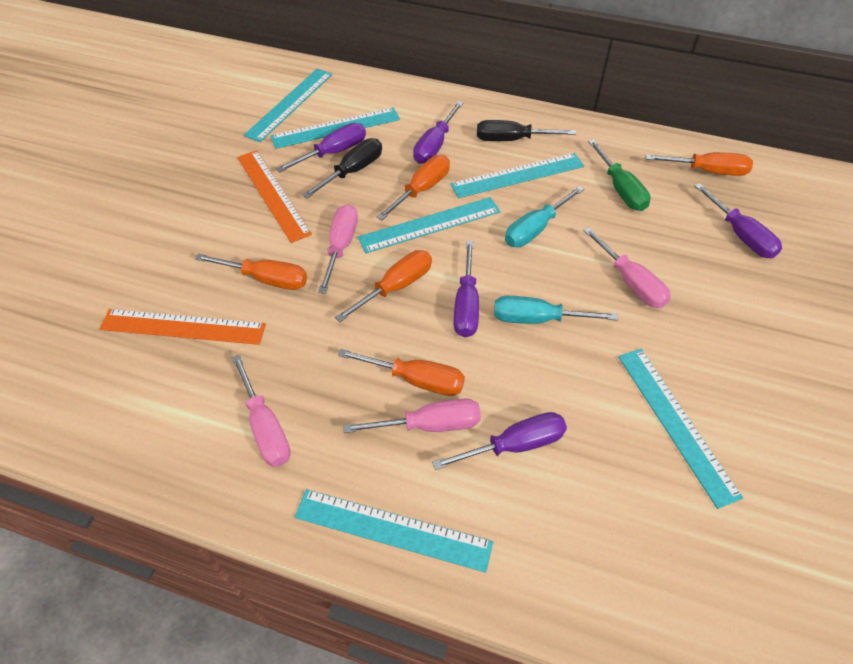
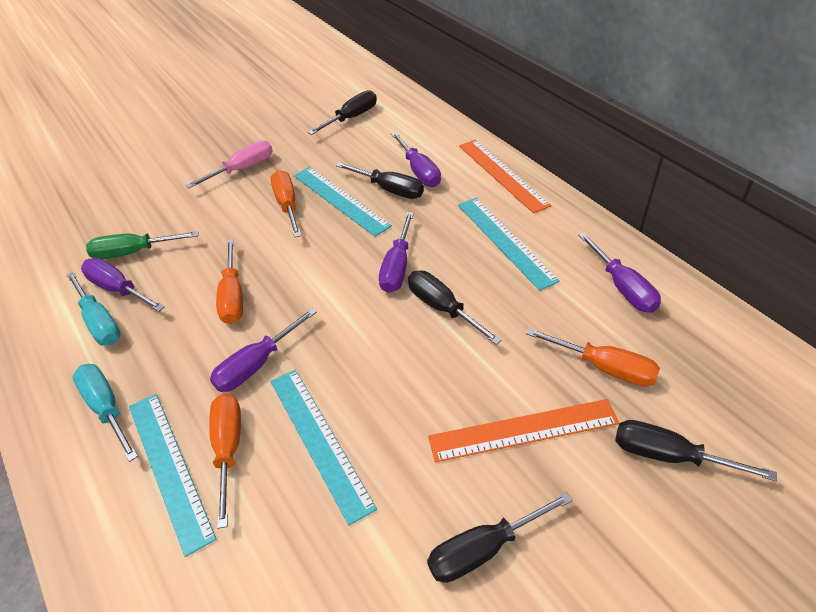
black screwdriver: 2 -> 5
orange screwdriver: 5 -> 4
pink screwdriver: 4 -> 1
turquoise ruler: 6 -> 4

